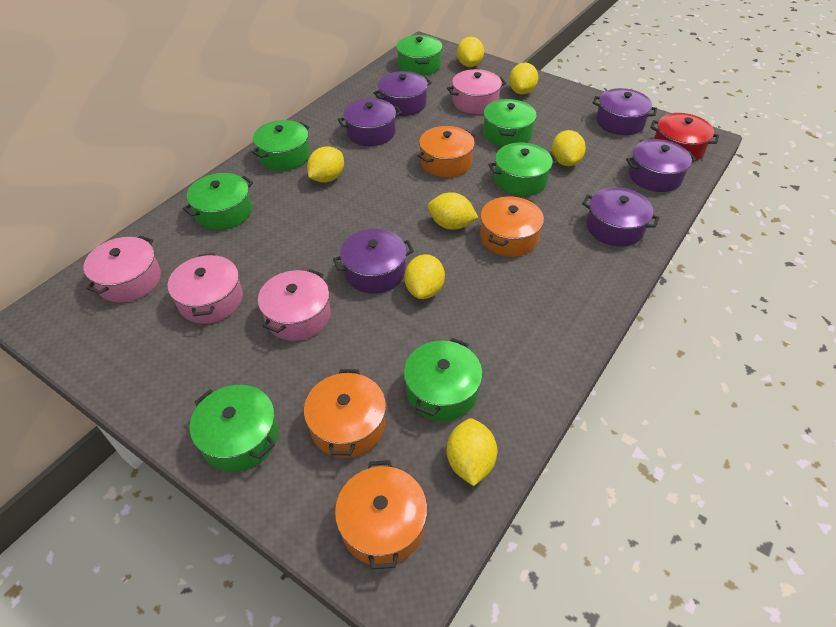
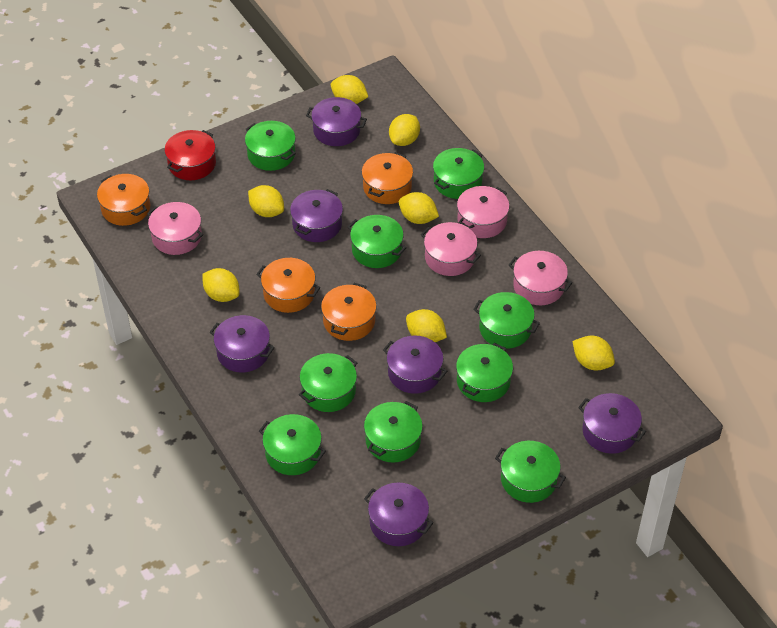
green pot: 7 -> 9

